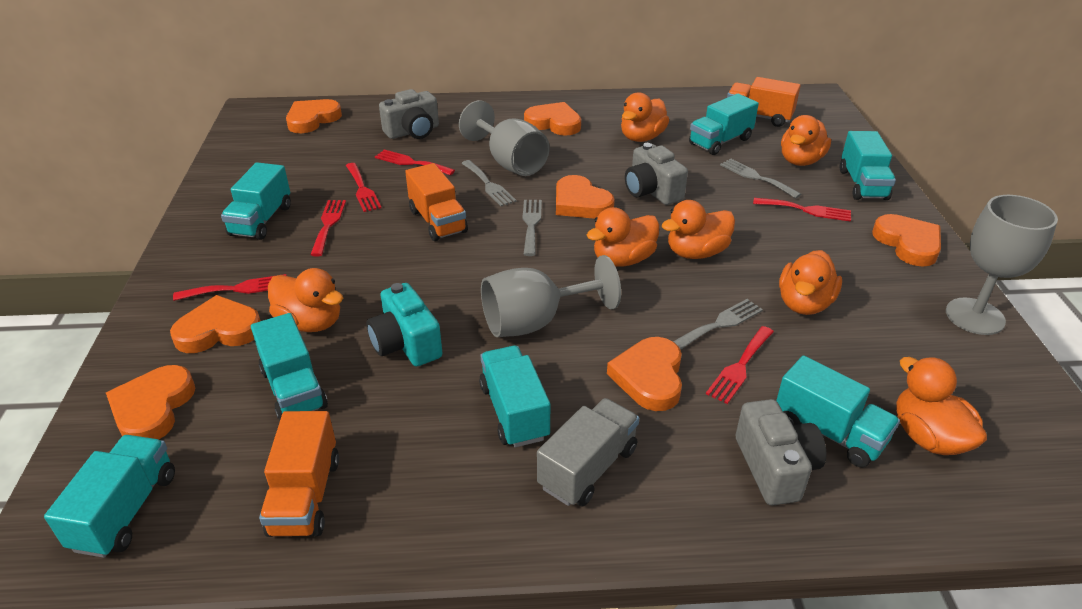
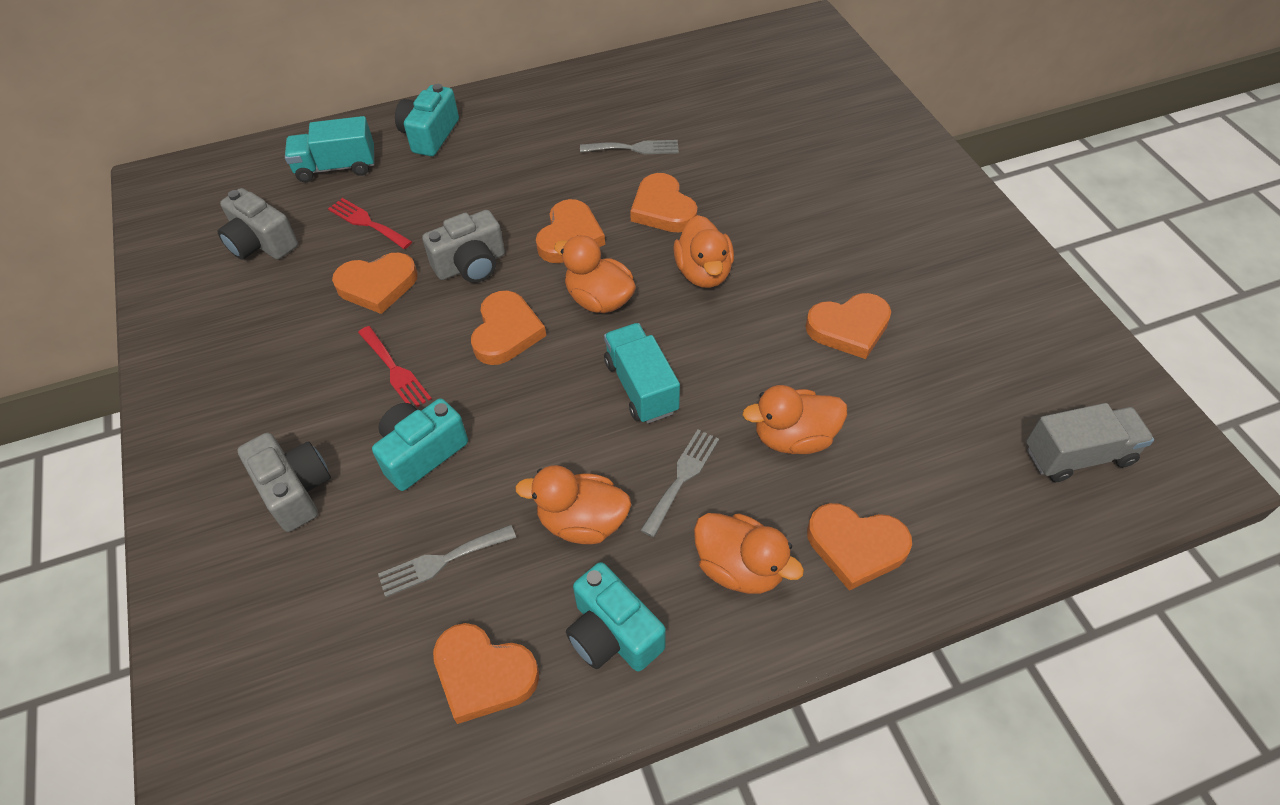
grey fork: 4 -> 3
grey goblet: 3 -> 0
orange duck: 7 -> 5
orange truck: 3 -> 0
red fork: 6 -> 2
turquoise camera: 1 -> 3
turquoise truck: 7 -> 2

